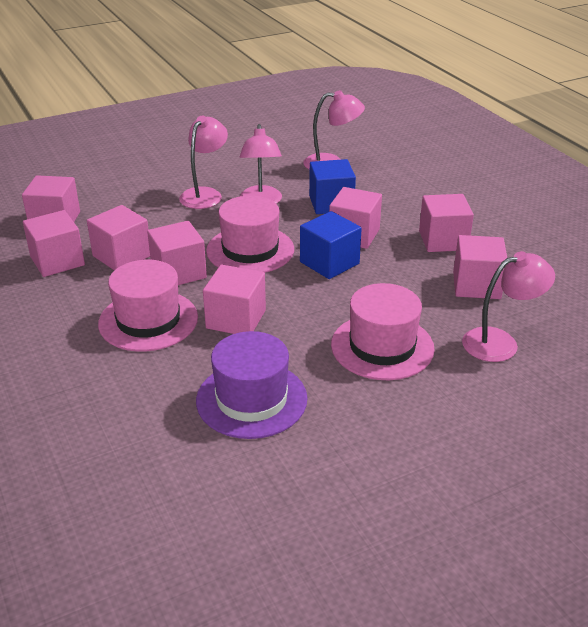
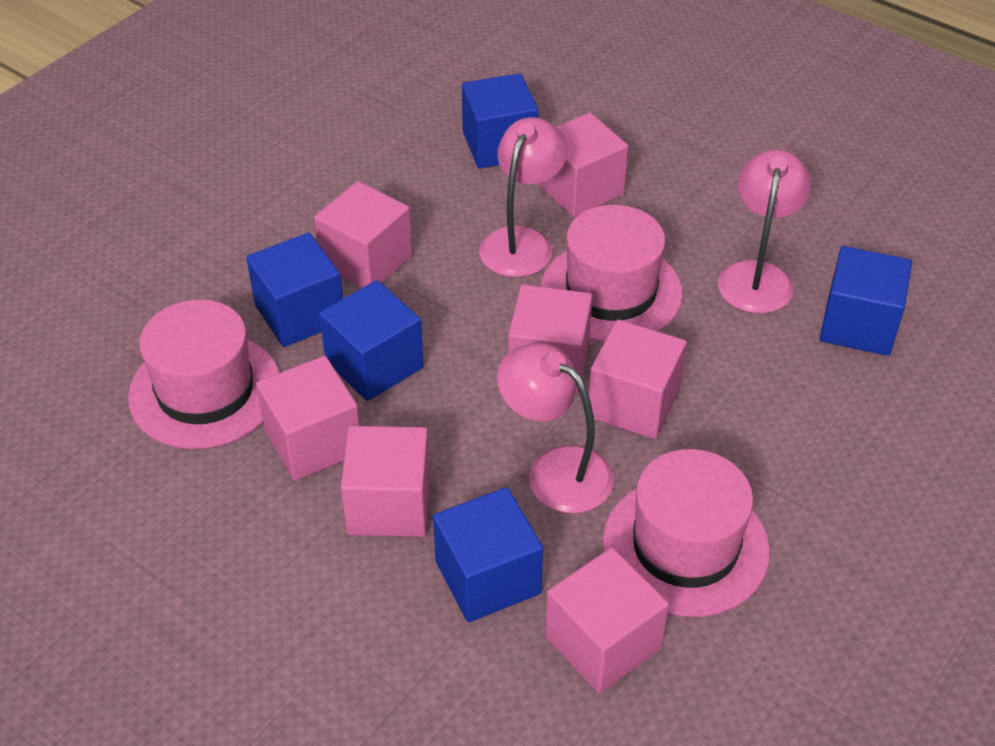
blue cube: 2 -> 5
pink cube: 8 -> 7
pink lamp: 4 -> 3
purple hat: 1 -> 0

